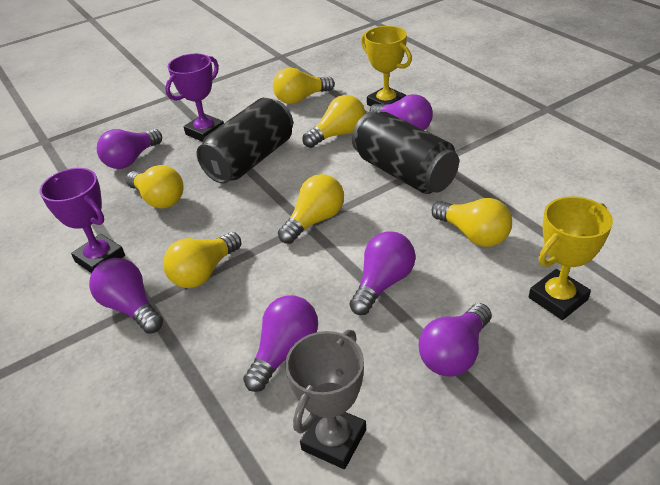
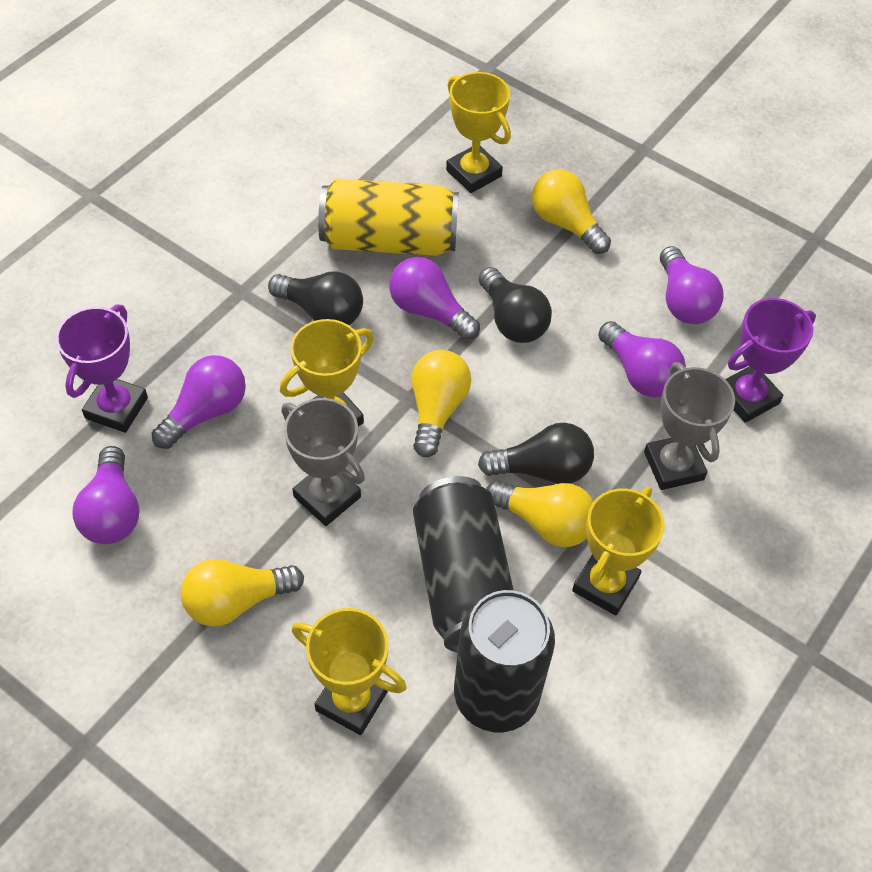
black light bulb: 0 -> 3
grey trophy: 1 -> 2
purple light bulb: 6 -> 5
yellow can: 0 -> 1
yellow light bulb: 6 -> 4
yellow trophy: 2 -> 4

